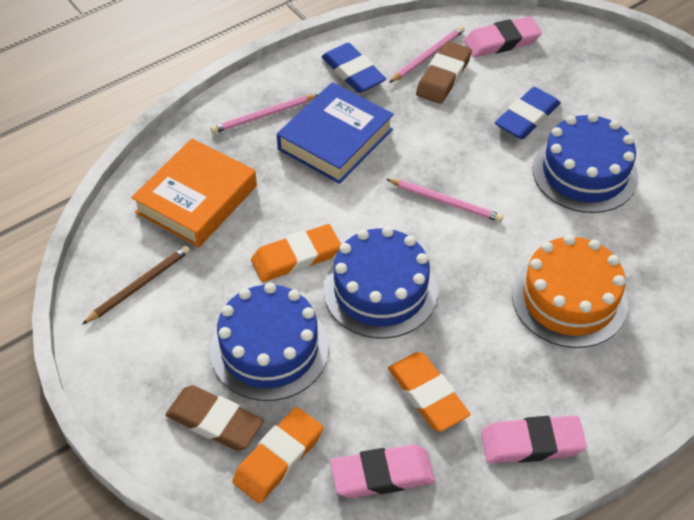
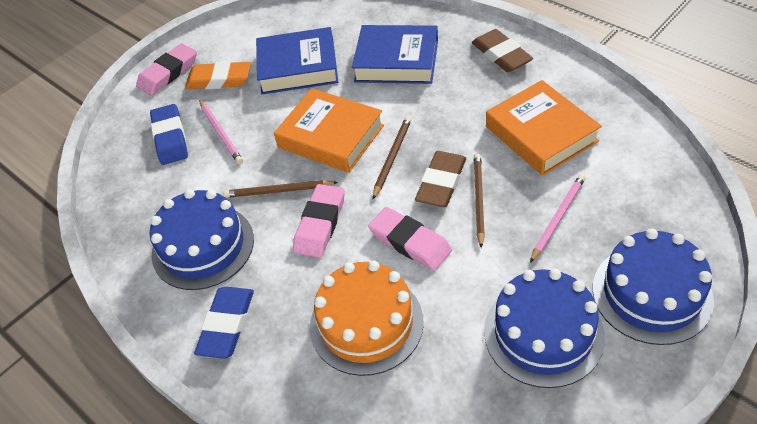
blue book: 1 -> 2
brown pencil: 1 -> 3
orange book: 1 -> 2
orange eraser: 3 -> 1
pink pencil: 3 -> 2

